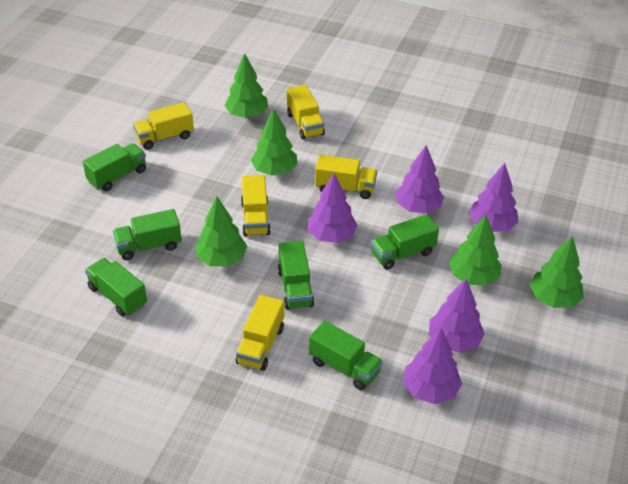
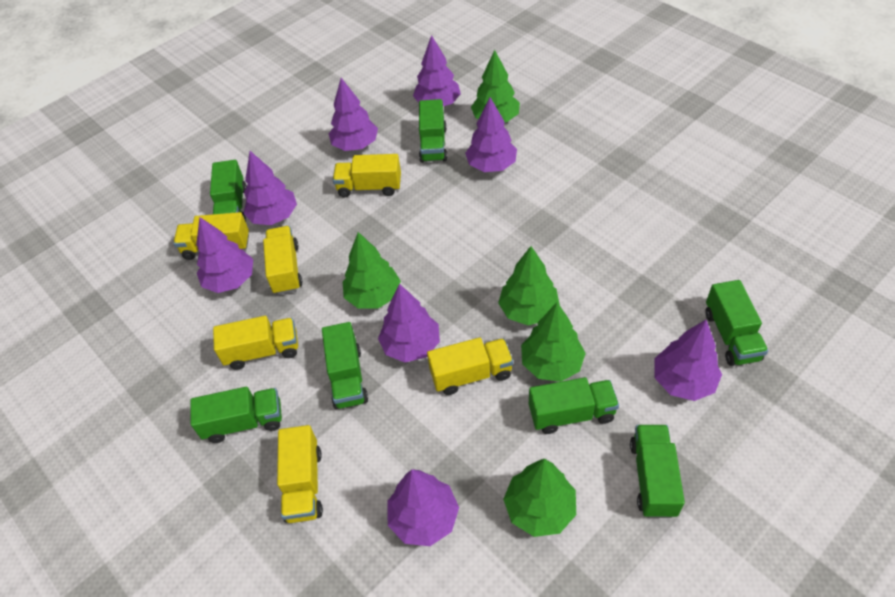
green truck: 6 -> 7
purple tree: 5 -> 8
yellow truck: 5 -> 6

